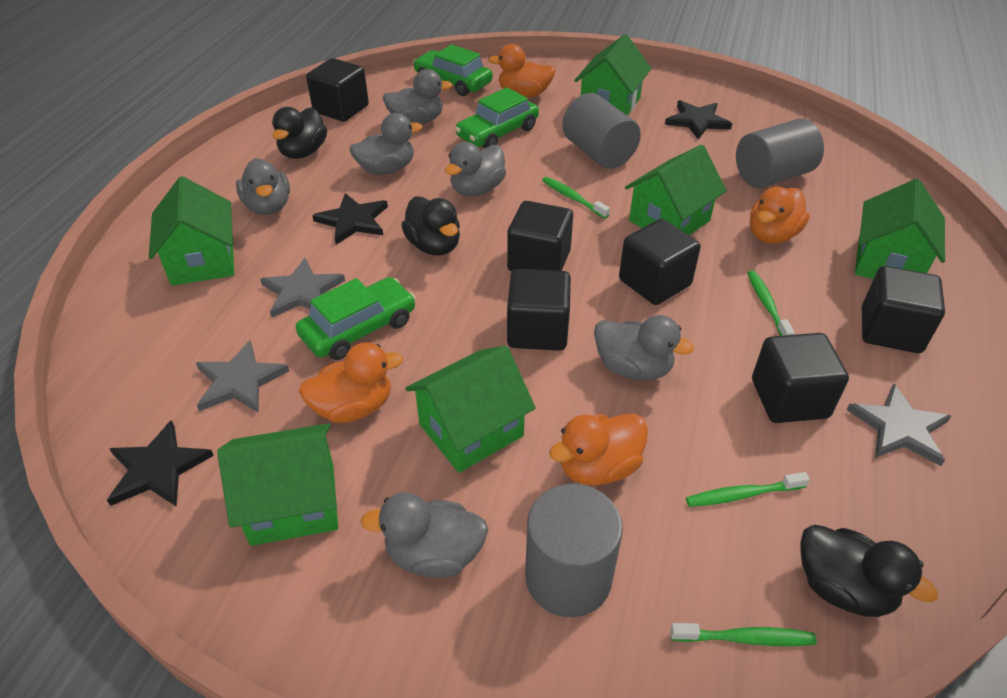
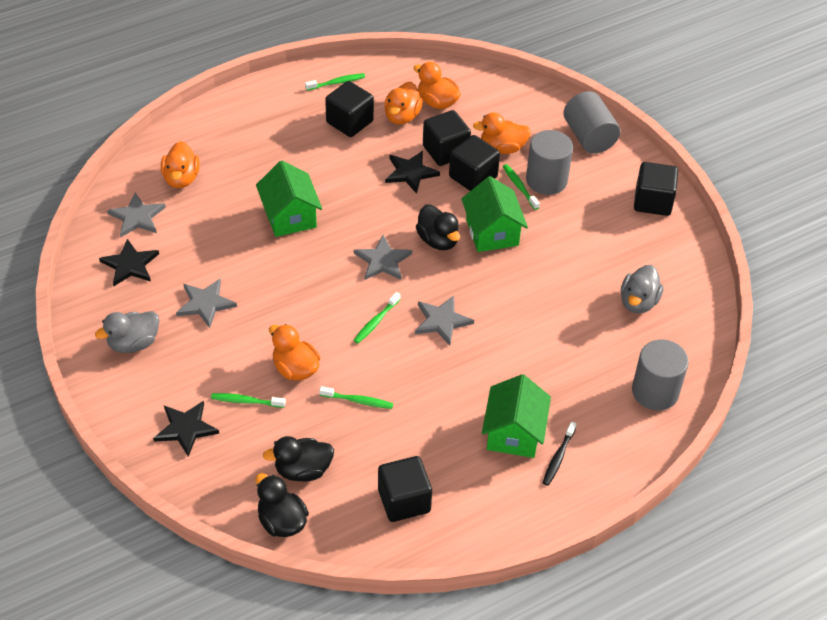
black cube: 6 -> 5
black toothbrush: 0 -> 1
green car: 3 -> 0
green house: 6 -> 3
green toothbrush: 4 -> 5
grey duck: 6 -> 2
grey star: 3 -> 4
orange duck: 4 -> 5

